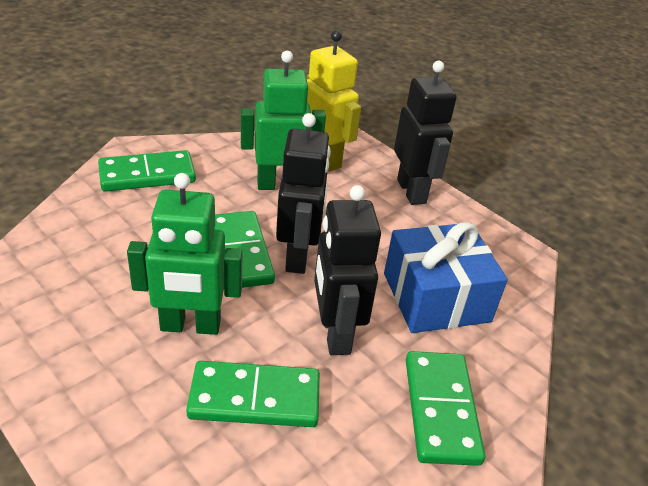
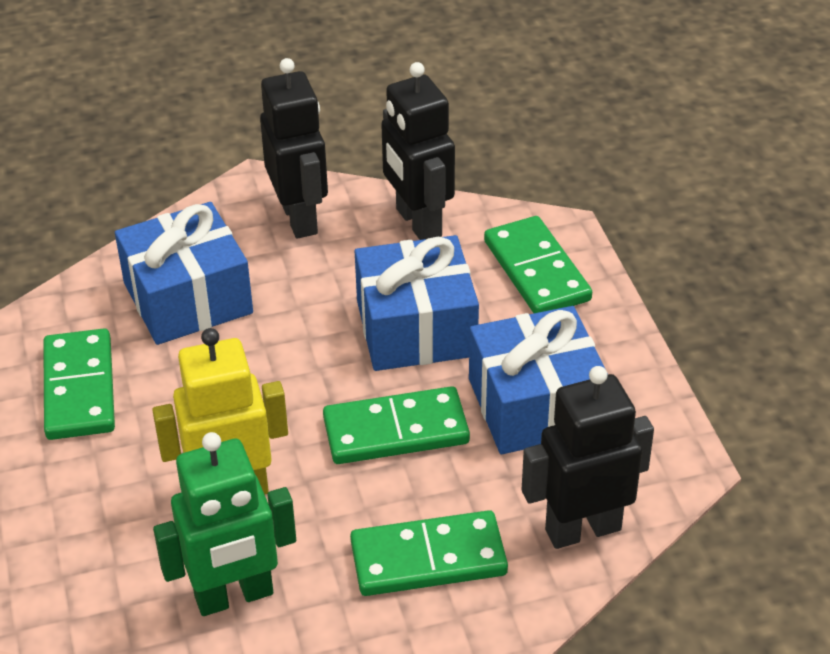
blue gift: 1 -> 3
green robot: 2 -> 1

